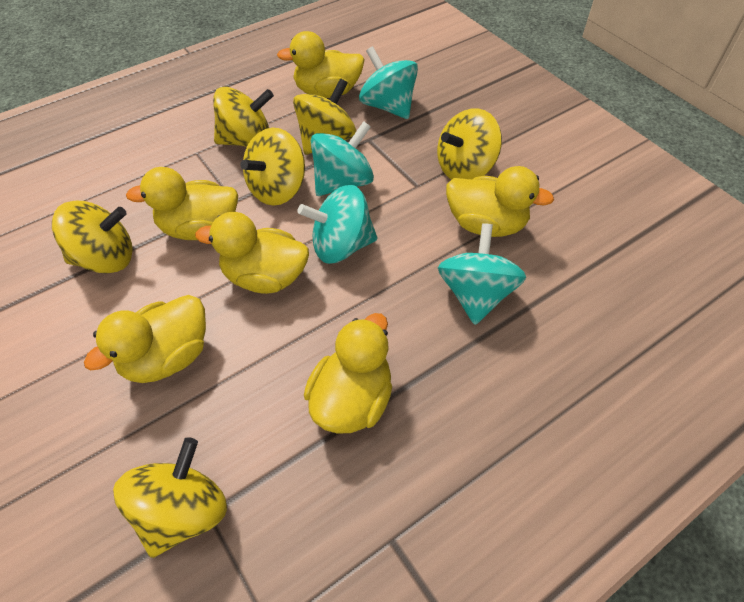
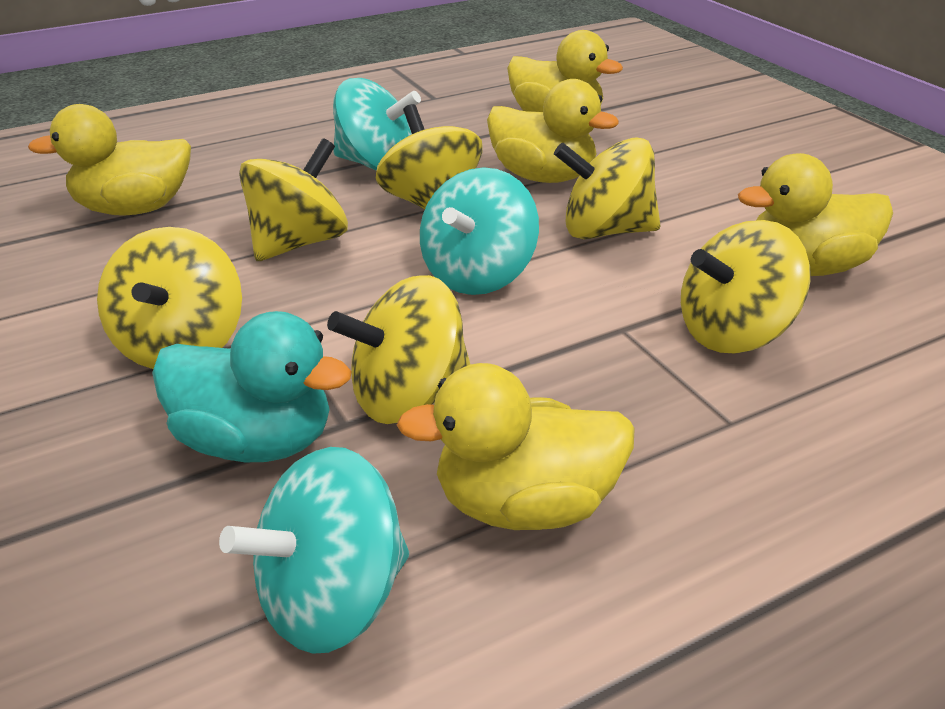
turquoise duck: 0 -> 1
turquoise spinning top: 4 -> 3
yellow duck: 6 -> 5

